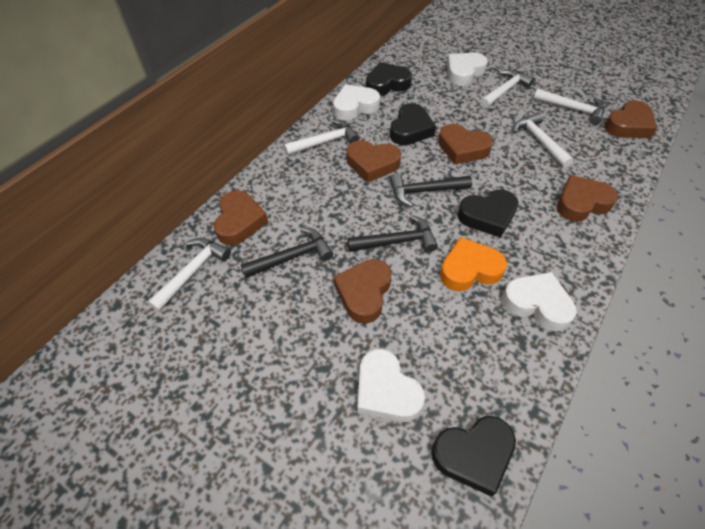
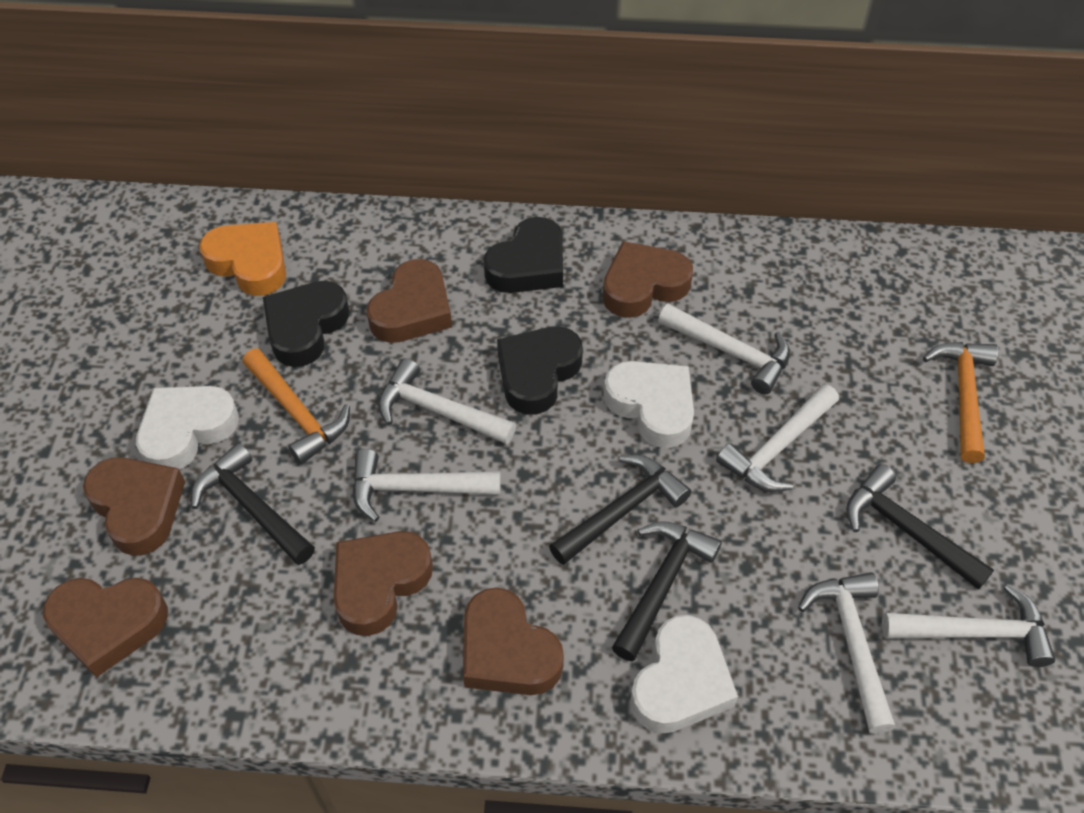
black hammer: 3 -> 4
black heart: 4 -> 3
orange hammer: 0 -> 2
white hammer: 5 -> 6
white heart: 4 -> 3

